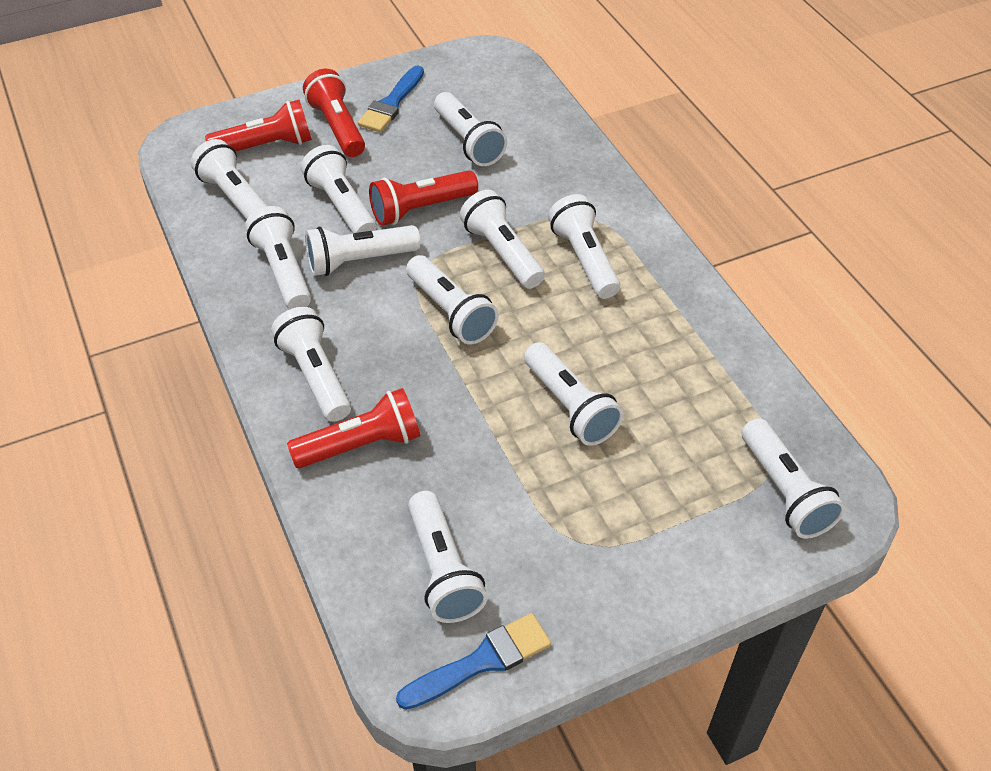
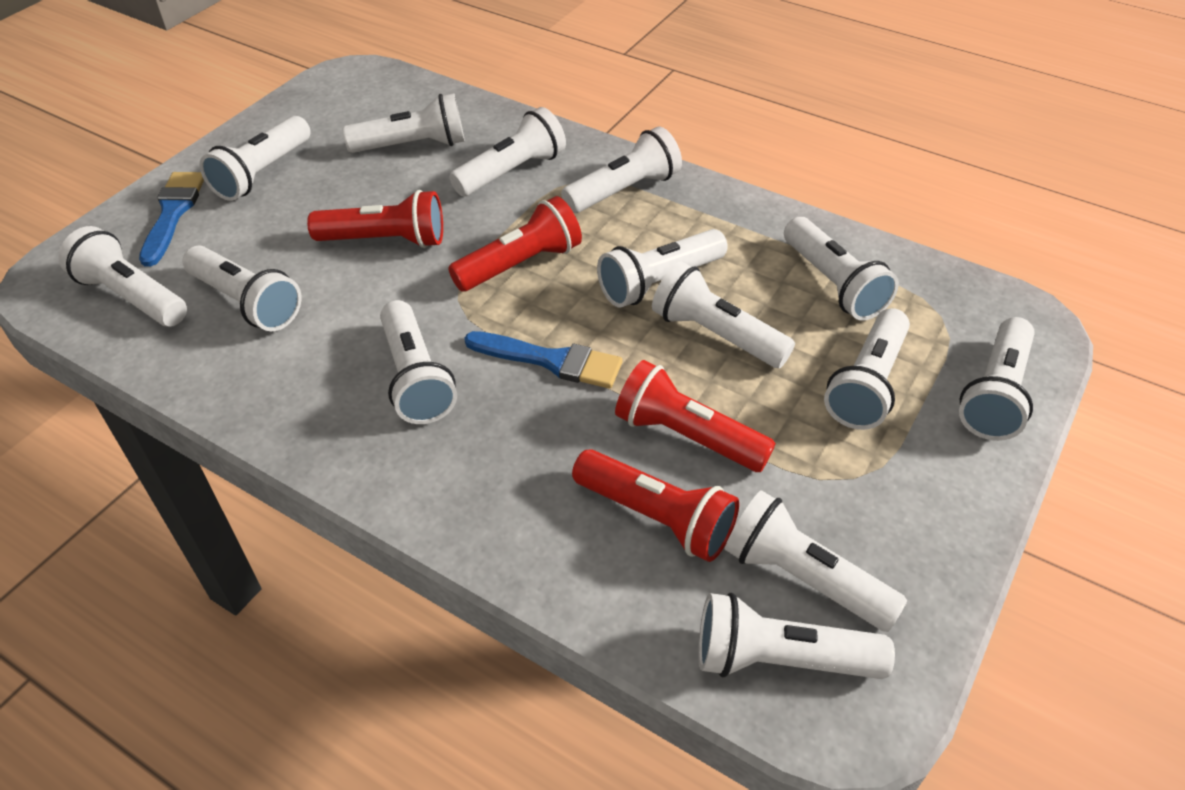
white flashlight: 12 -> 14

